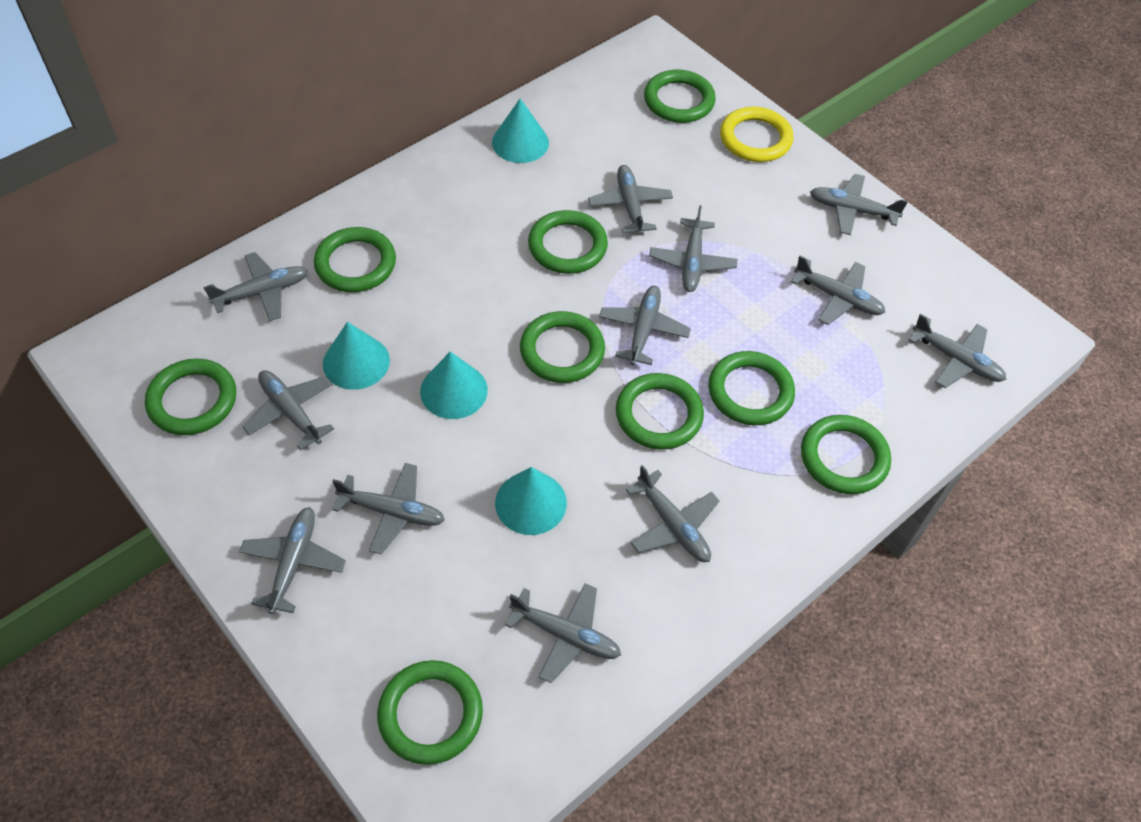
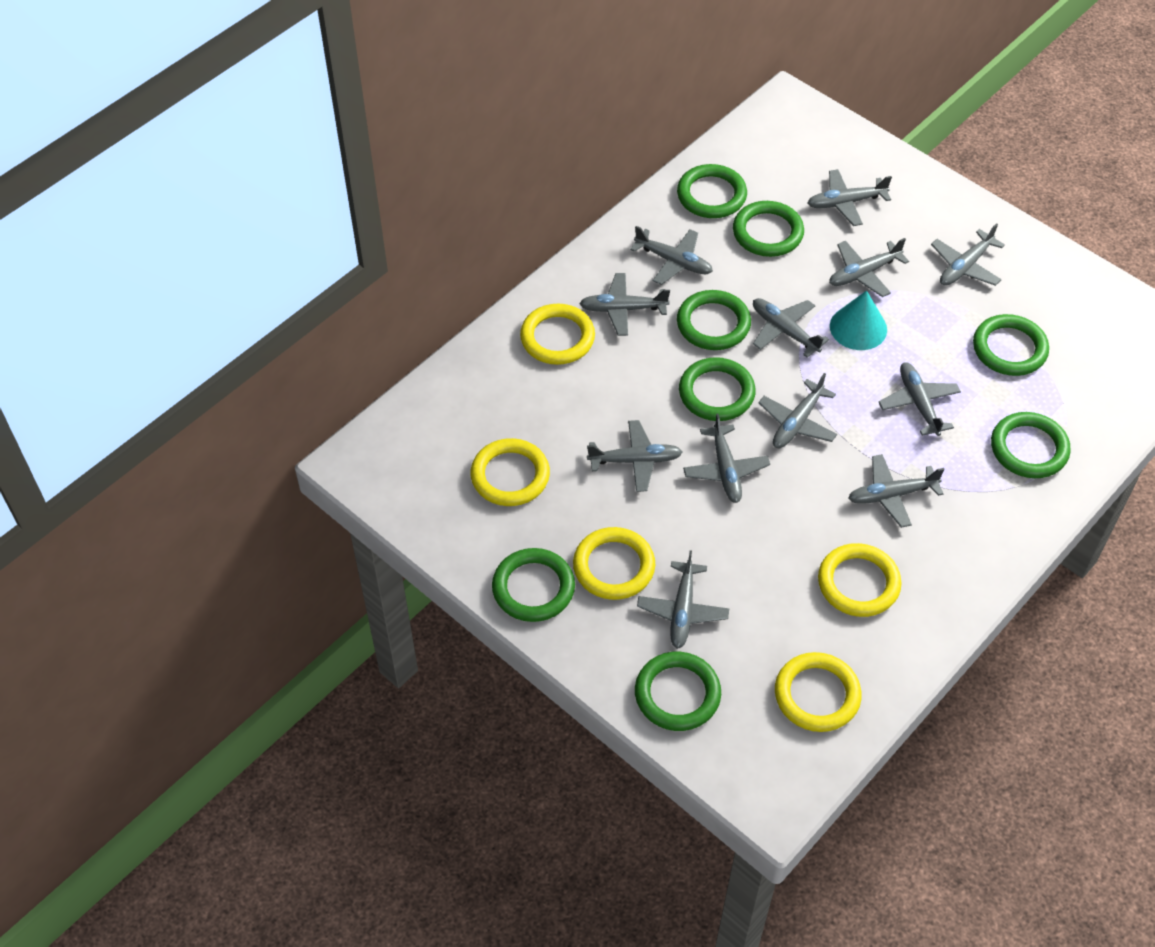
green ring: 9 -> 8
turquoise cone: 4 -> 1
yellow ring: 1 -> 5

